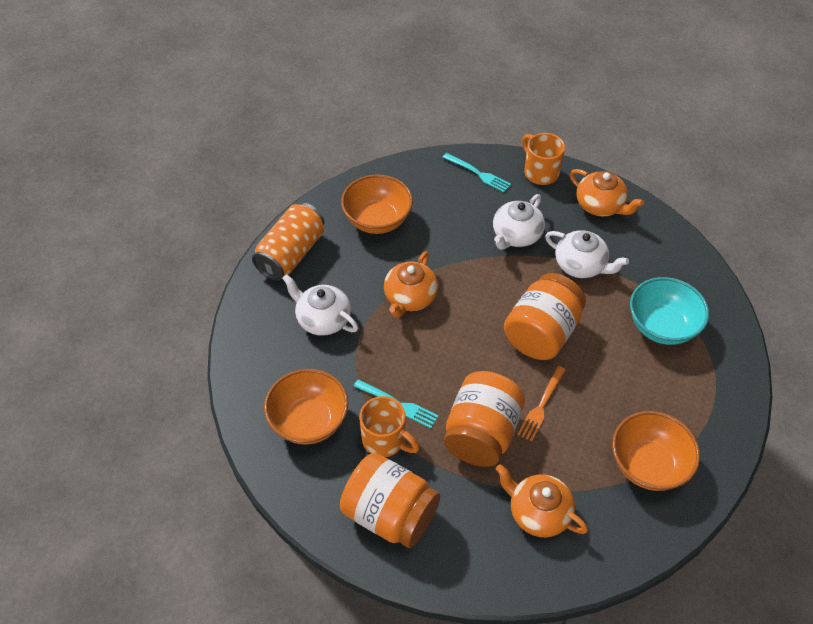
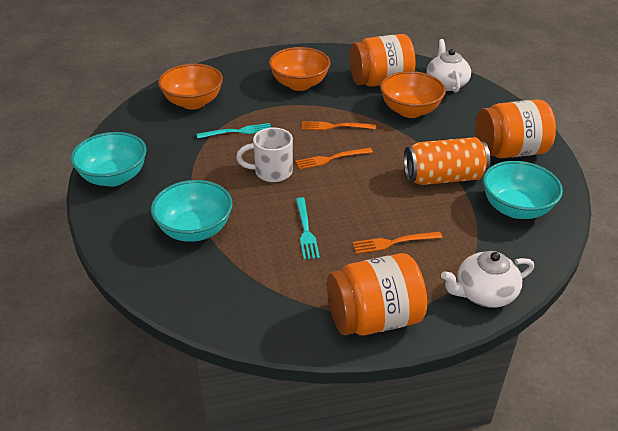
orange fork: 1 -> 3
orange mug: 2 -> 0
orange teapot: 3 -> 0
turquoise bowl: 1 -> 3
white mug: 0 -> 1
white teapot: 3 -> 2

